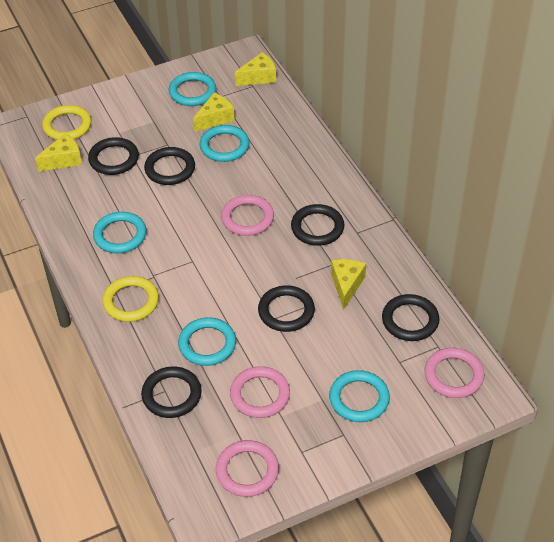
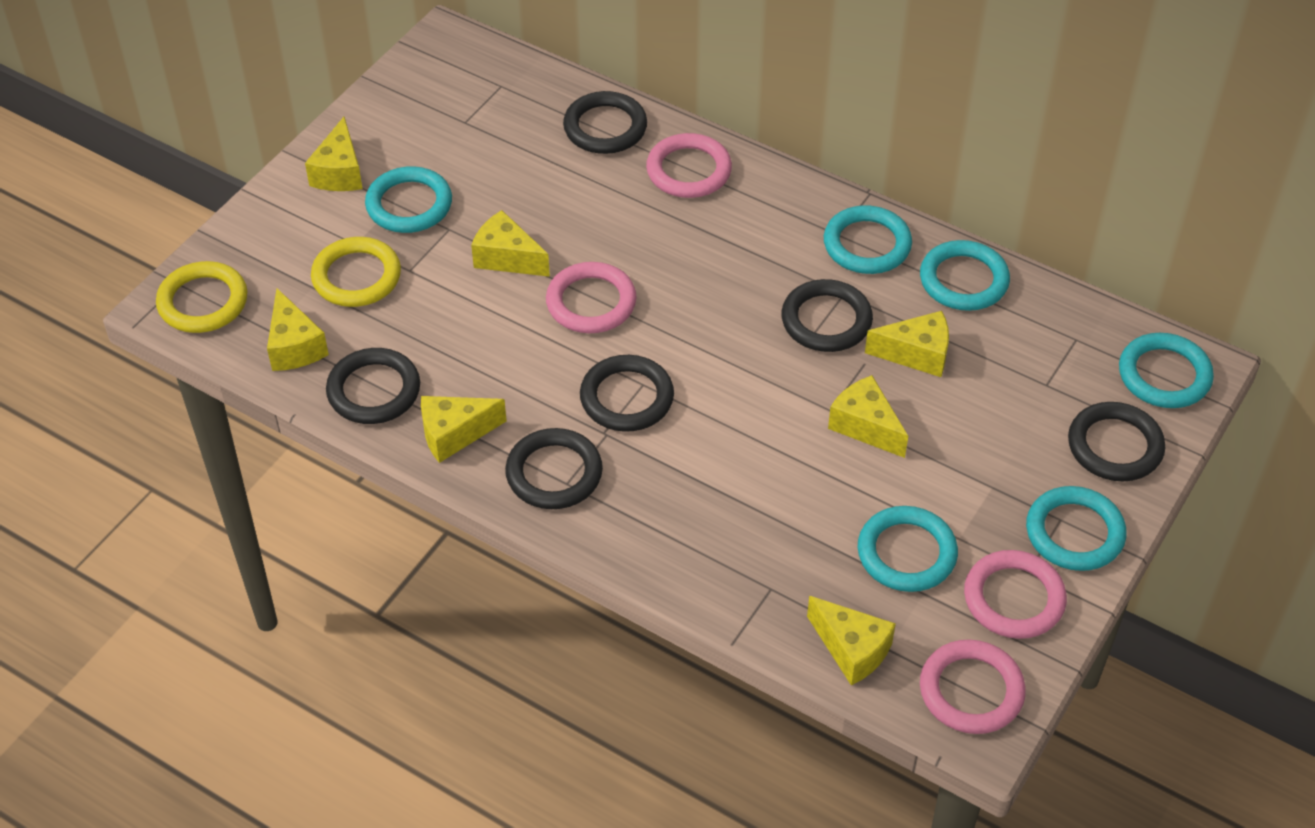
turquoise ring: 5 -> 6
yellow cheese: 4 -> 7

